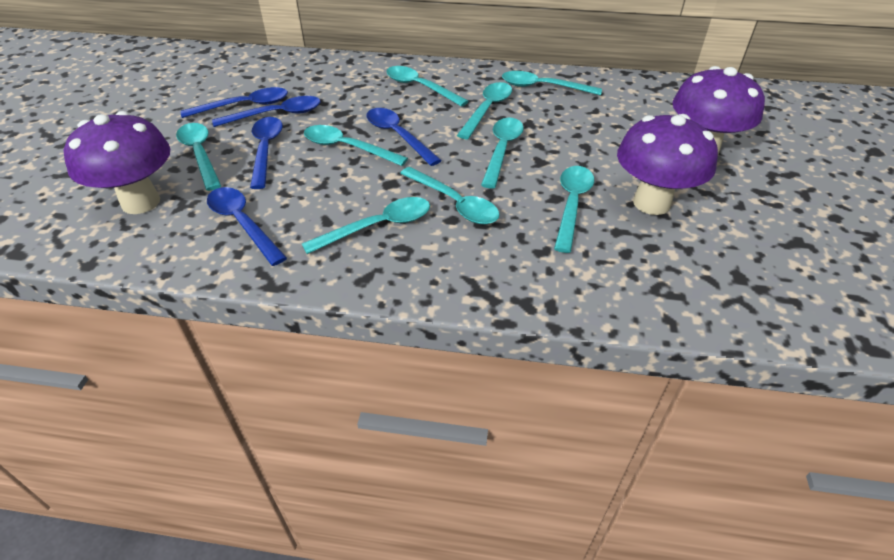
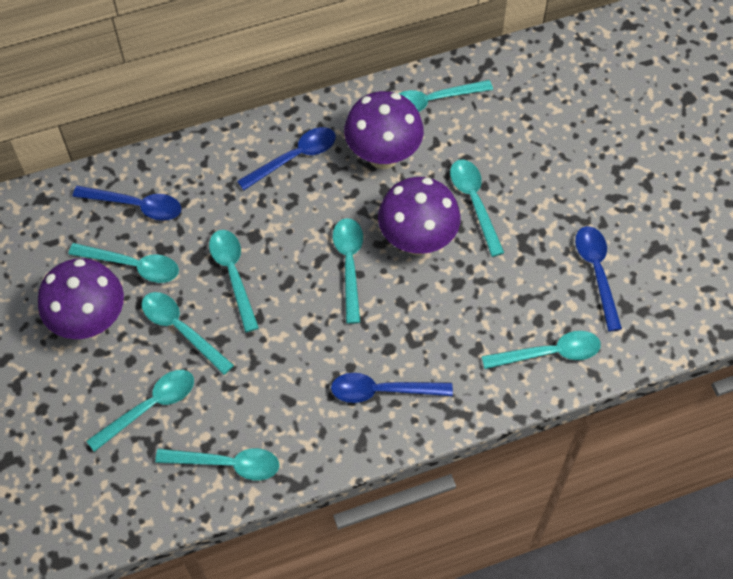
blue spoon: 5 -> 4

